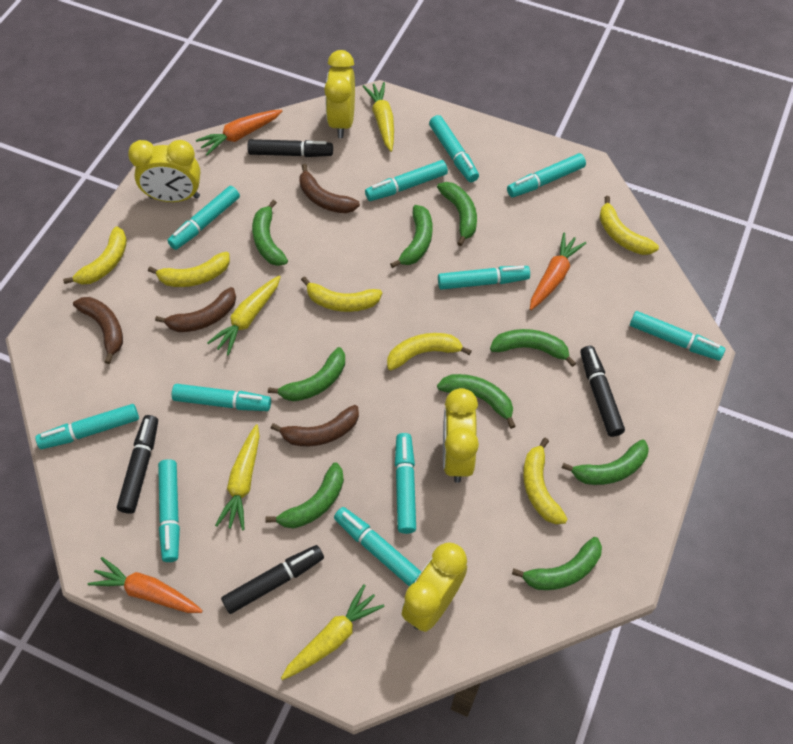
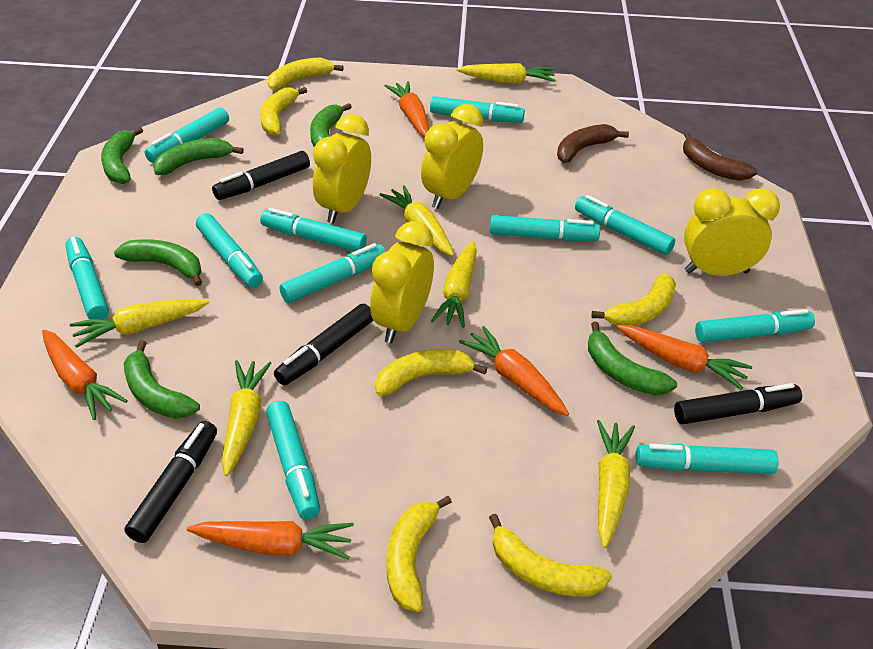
brown banana: 4 -> 2
green banana: 9 -> 6
orange carrot: 3 -> 5
yellow carrot: 4 -> 6

